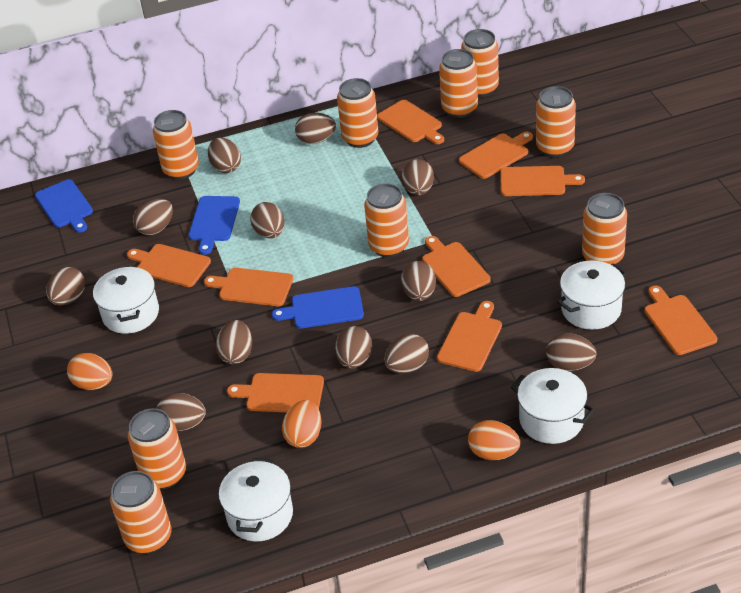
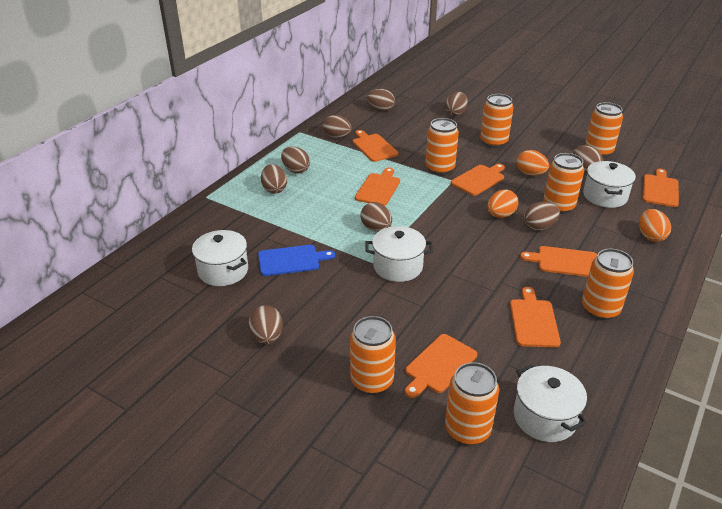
blue cutting board: 3 -> 1
brown egg: 12 -> 9
orange can: 9 -> 7
orange cutting board: 9 -> 7

